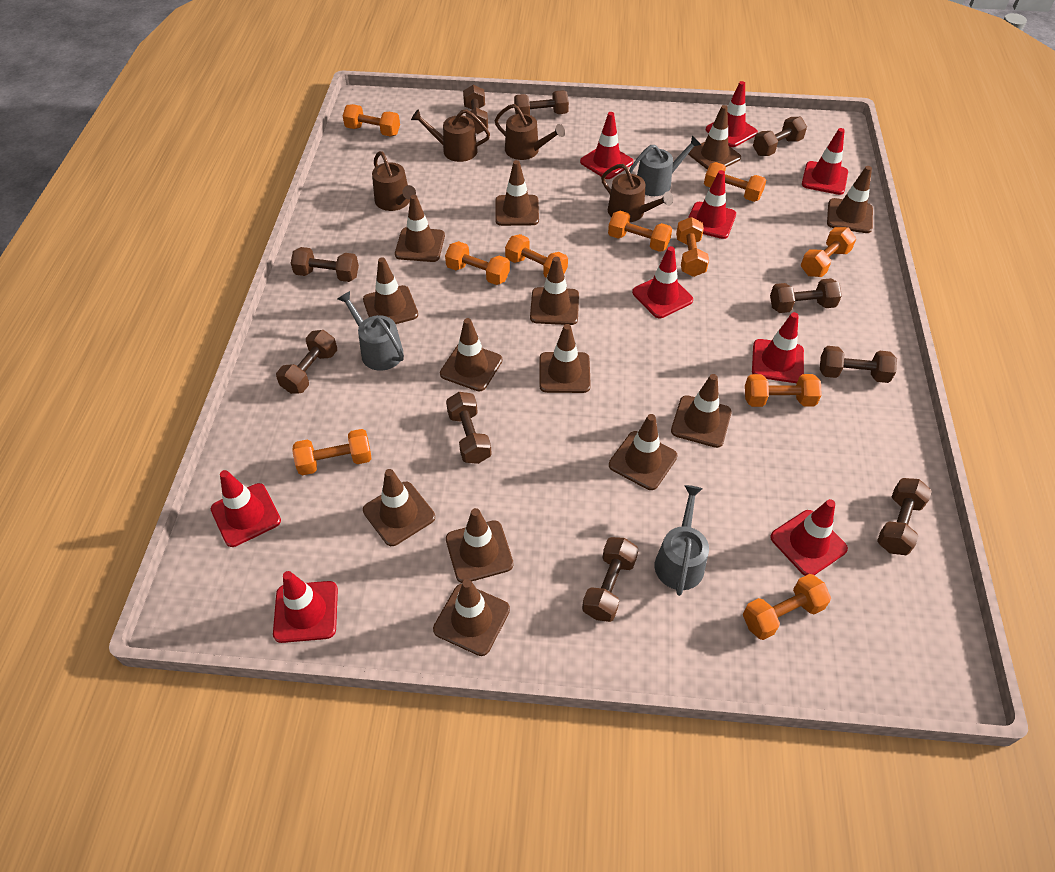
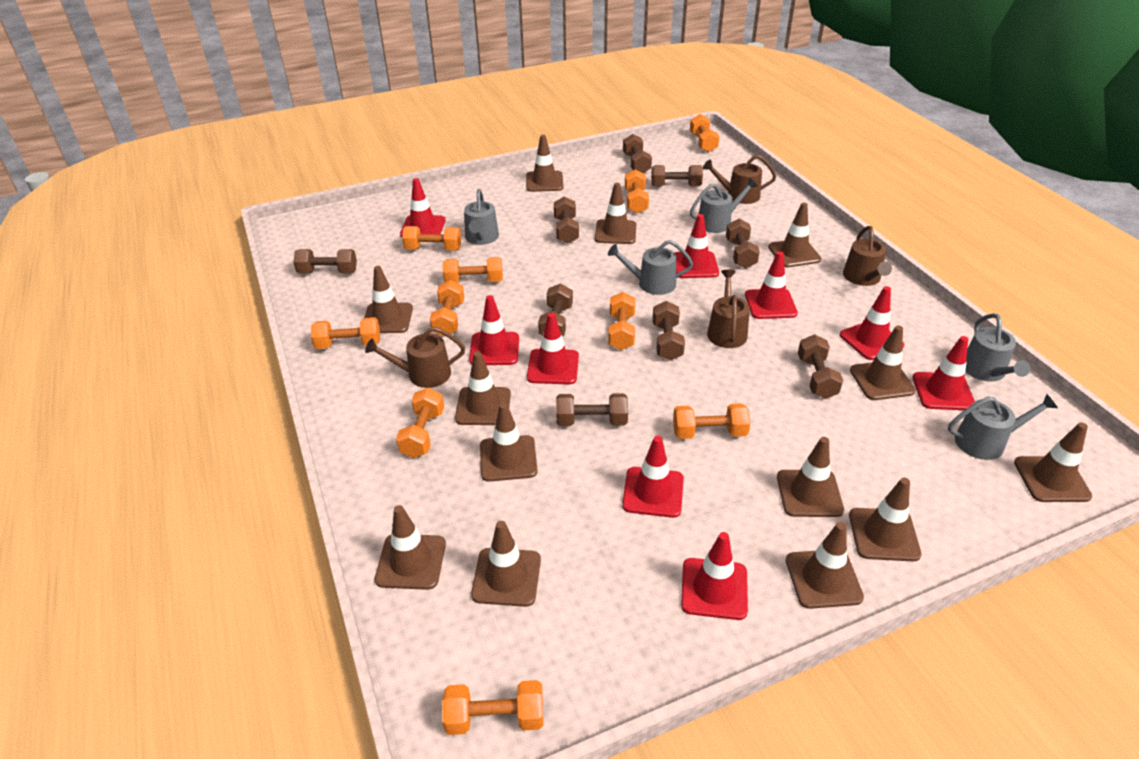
brown dumbbell: 10 -> 9
grey watering can: 3 -> 5

